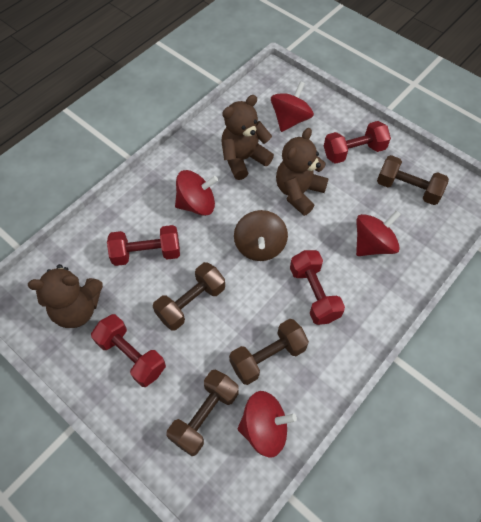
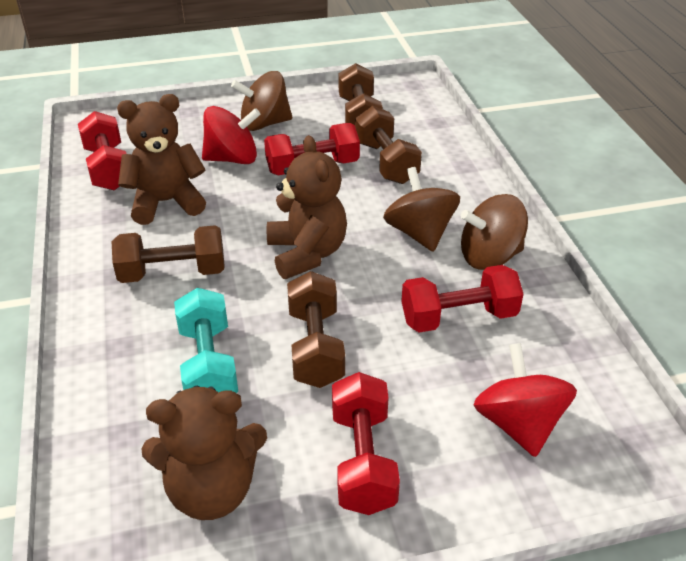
brown spinning top: 1 -> 3
red spinning top: 4 -> 2
turquoise dumbbell: 0 -> 1

